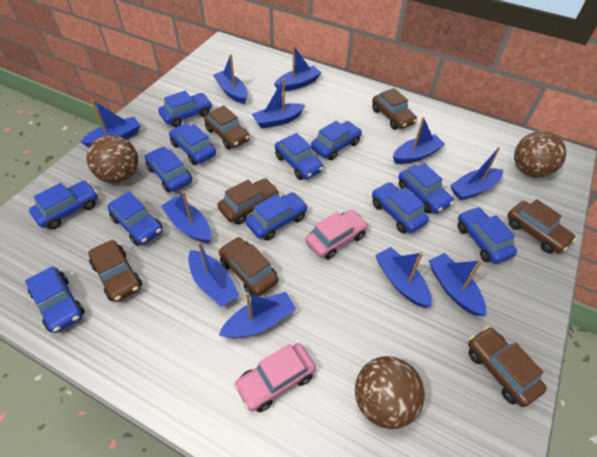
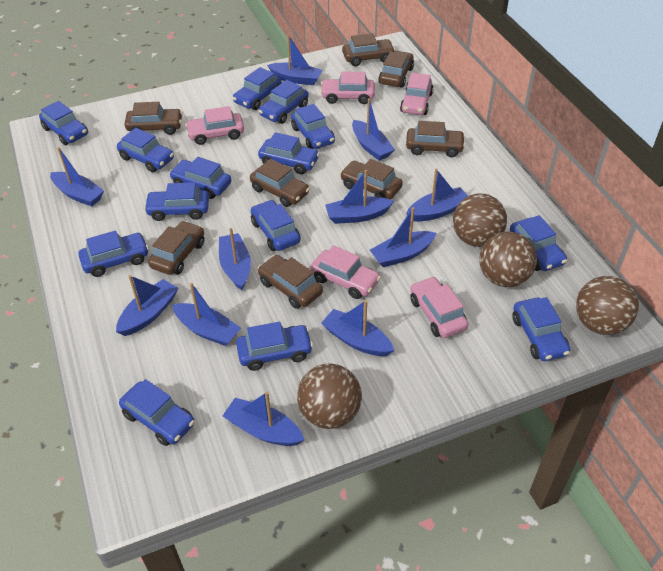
blue car: 12 -> 14
brown ball: 3 -> 4
brown car: 7 -> 8
pink car: 2 -> 5

